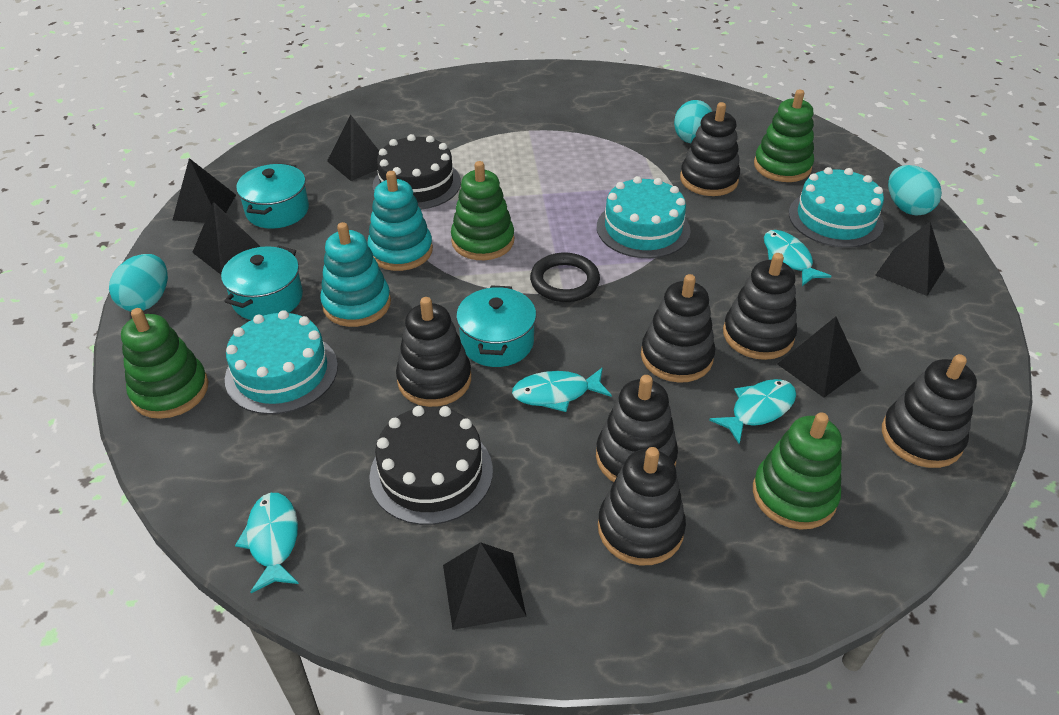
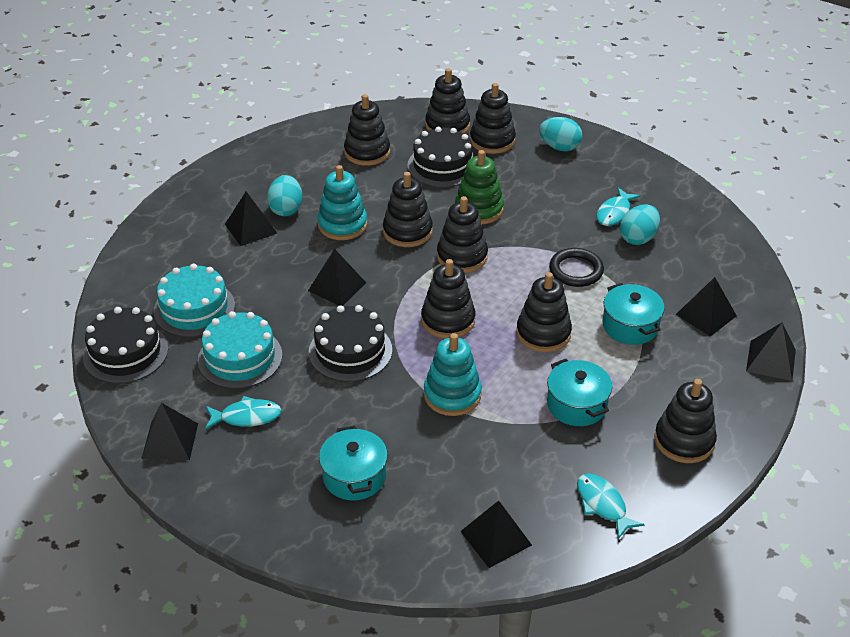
black cake: 2 -> 3
black stacking toy: 7 -> 8
green stacking toy: 4 -> 1
turquoise cake: 3 -> 2
turquoise fish: 4 -> 3

